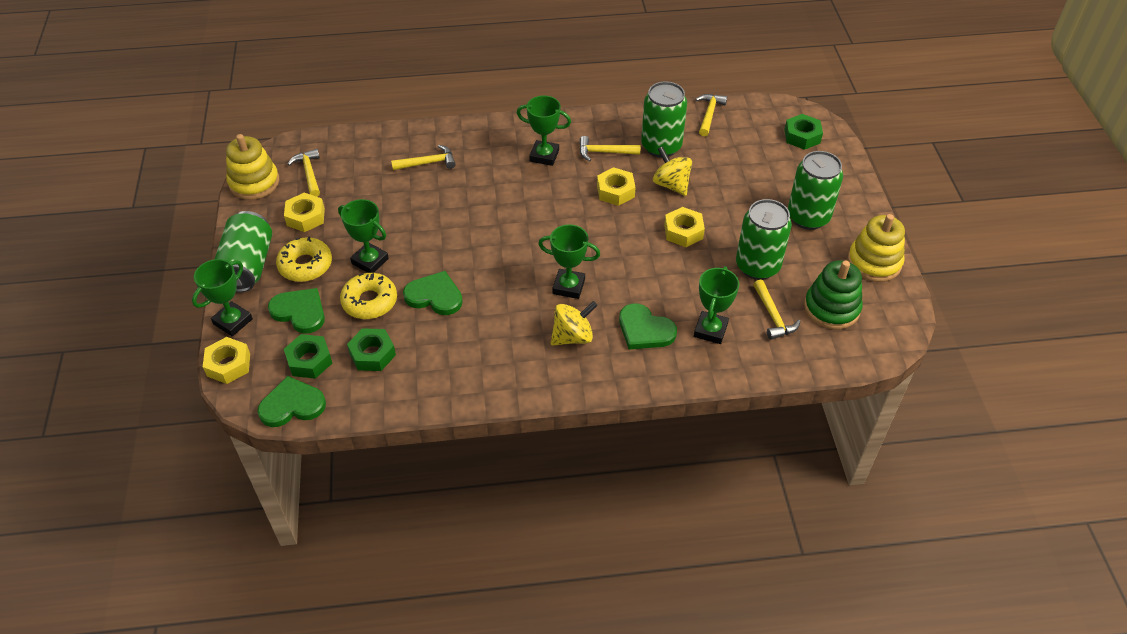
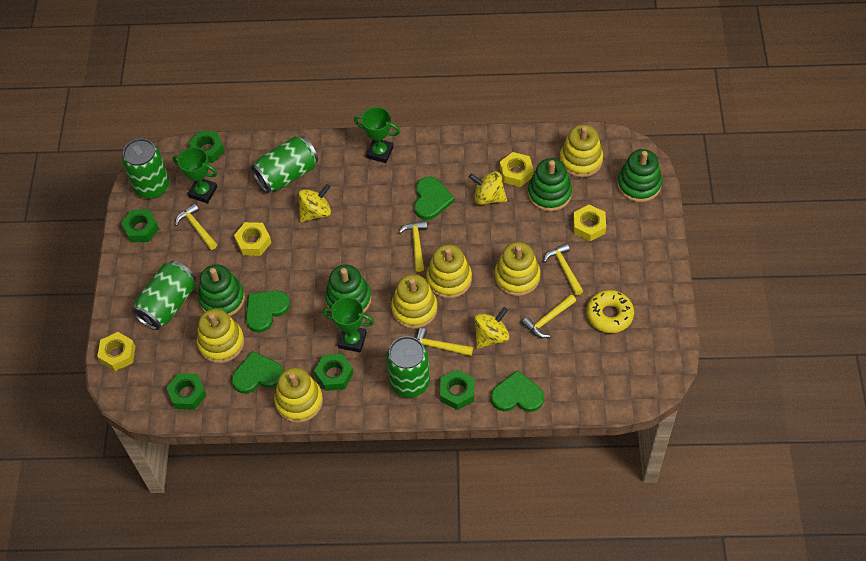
green nut: 3 -> 5
green stacking toy: 1 -> 4
green trophy: 5 -> 3
yellow donut: 2 -> 1
yellow spinning top: 2 -> 3
yellow stacking toy: 2 -> 6

